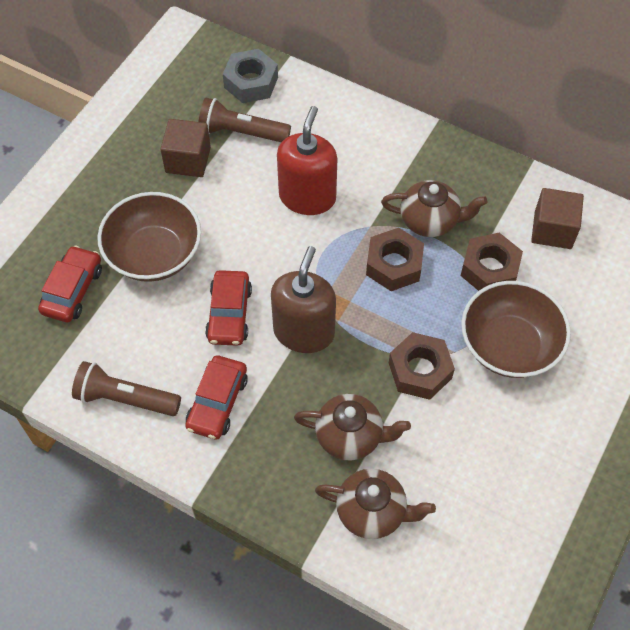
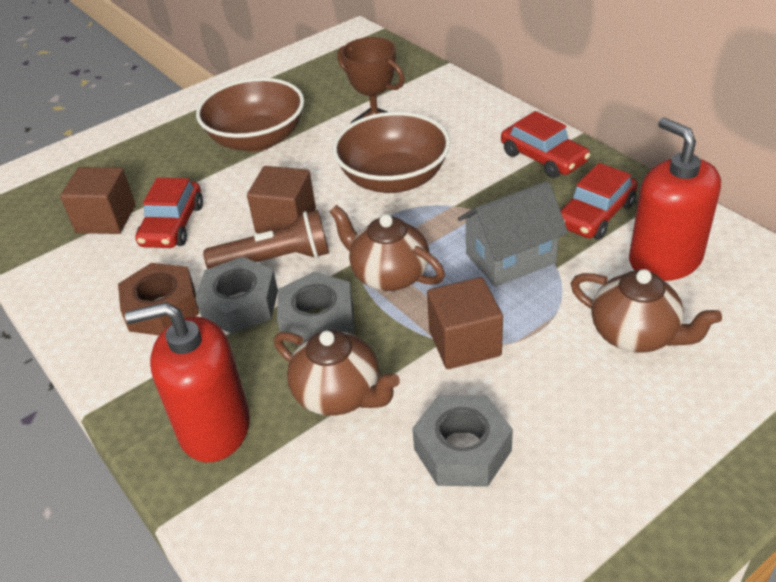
brown cube: 2 -> 3
brown flashlight: 2 -> 1
brown nut: 3 -> 1
brown soap dispenser: 1 -> 0
brown trophy: 0 -> 1
grey house: 0 -> 1
grey nut: 1 -> 3
red soap dispenser: 1 -> 2

